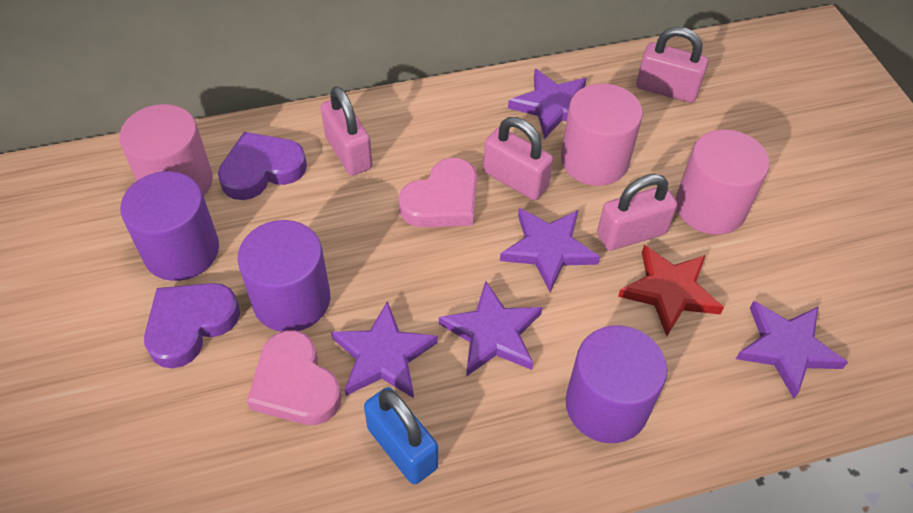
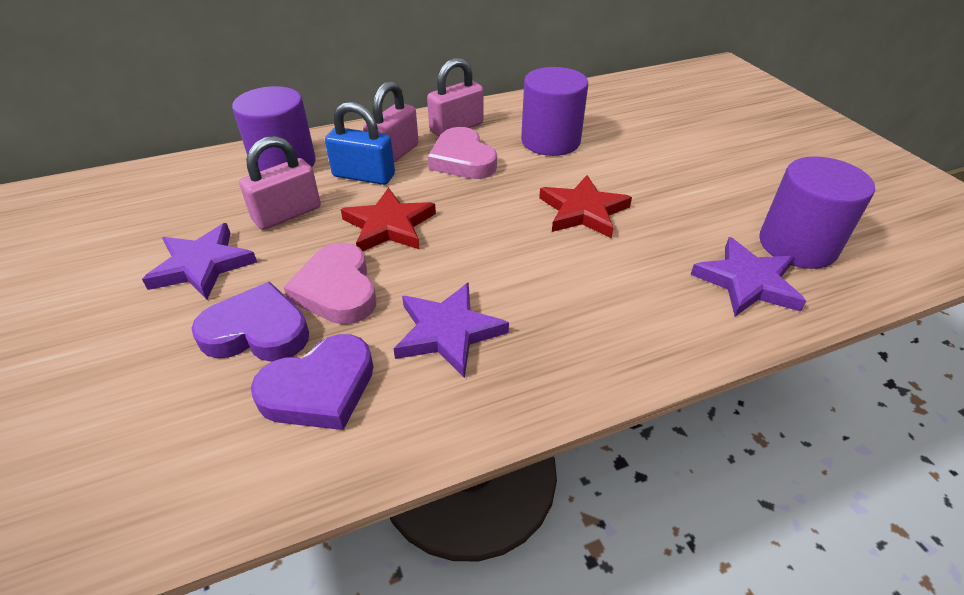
pink cylinder: 3 -> 0
pink padlock: 4 -> 3
purple star: 5 -> 3
red star: 1 -> 2

